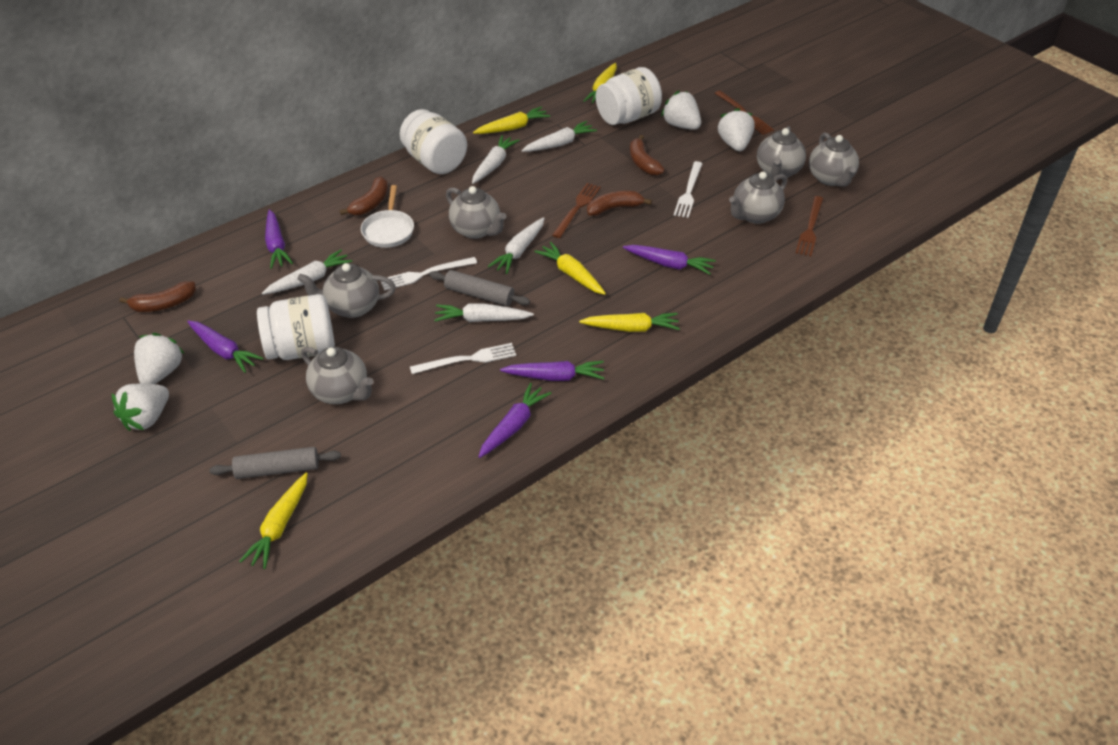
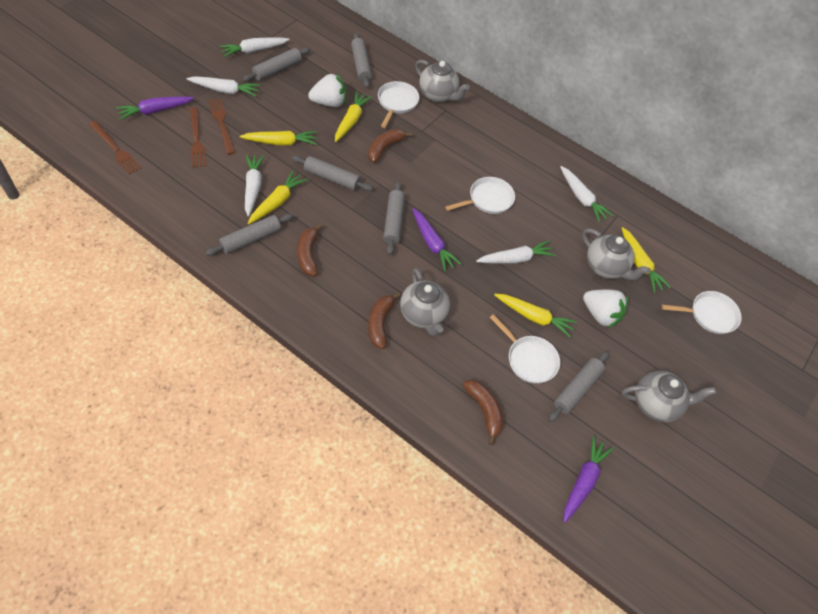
grey rolling pin: 2 -> 6
grey teapot: 6 -> 4
purple carrot: 5 -> 3
white fork: 3 -> 0
white jar: 3 -> 0
white pan: 1 -> 4
white strawberry: 4 -> 2

